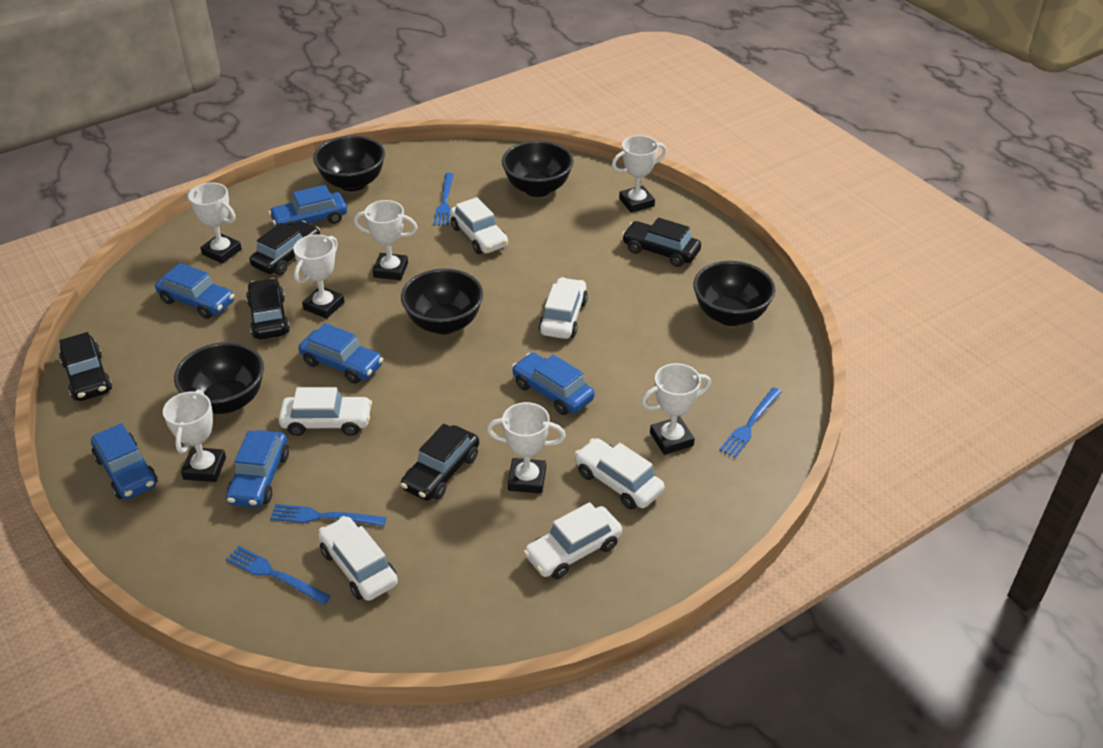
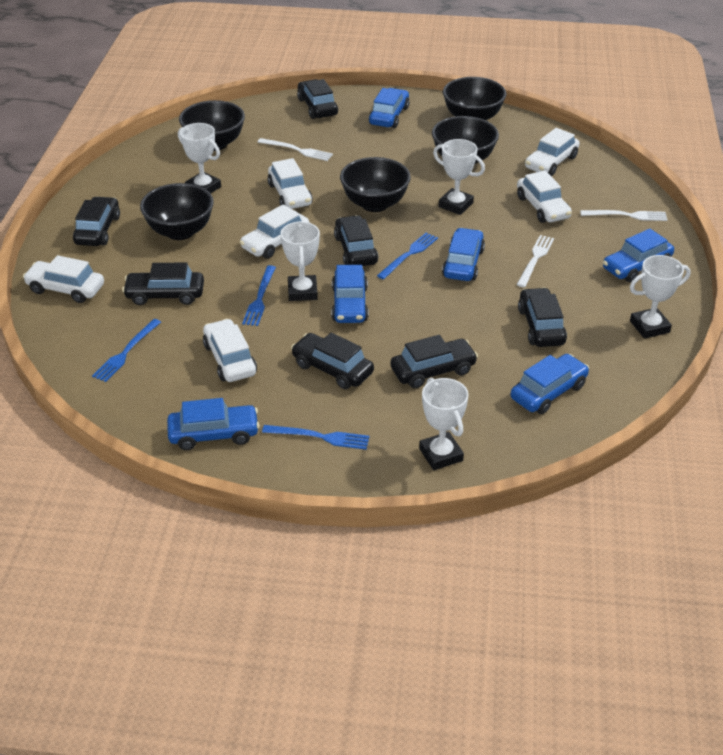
black car: 5 -> 7
white fork: 0 -> 3
white trophy: 7 -> 5

